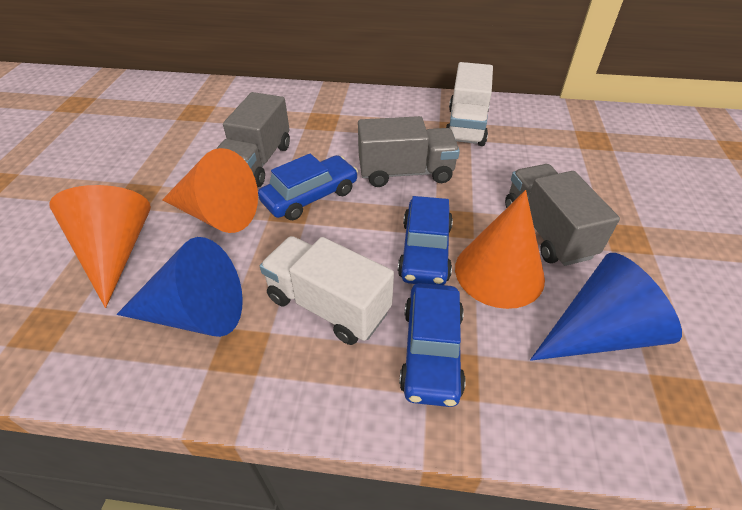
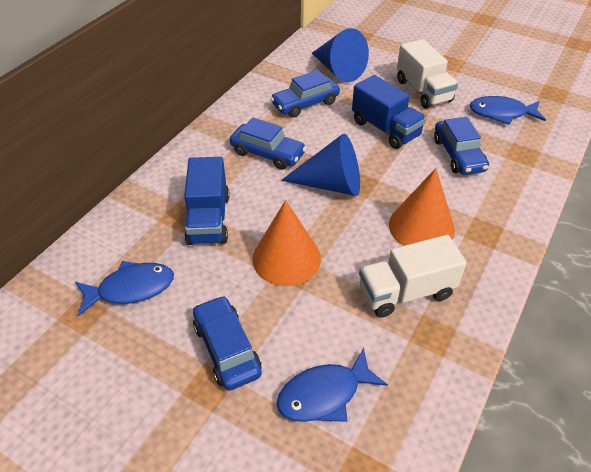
blue car: 3 -> 4
blue fish: 0 -> 3
blue truck: 0 -> 2
grey truck: 3 -> 0
orange cone: 3 -> 2

